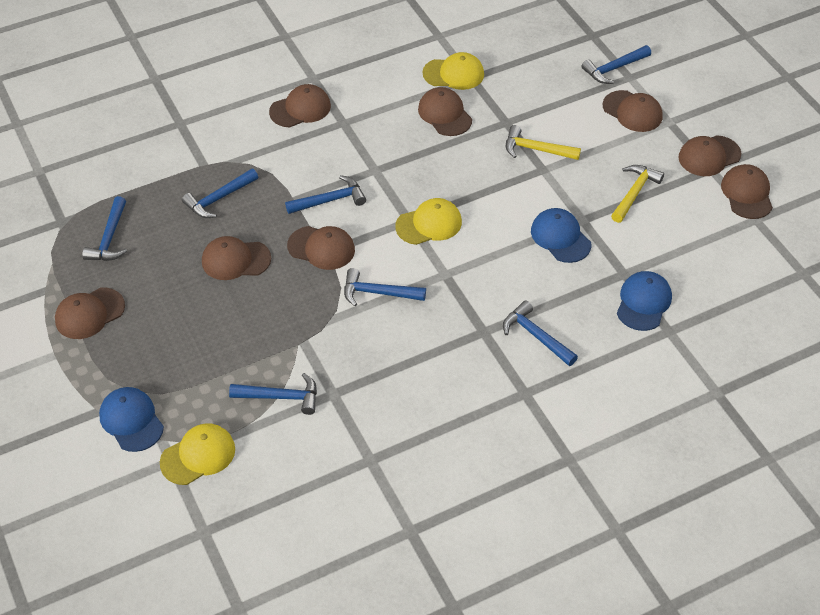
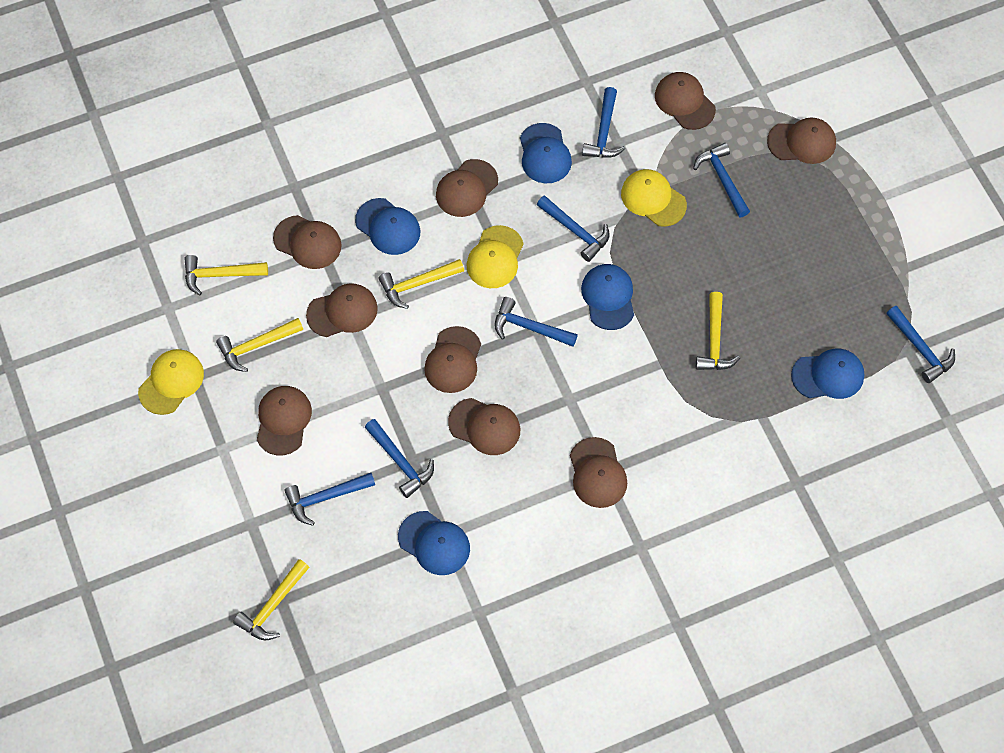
blue cap: 3 -> 5
brown cap: 8 -> 9
yellow hammer: 2 -> 5

